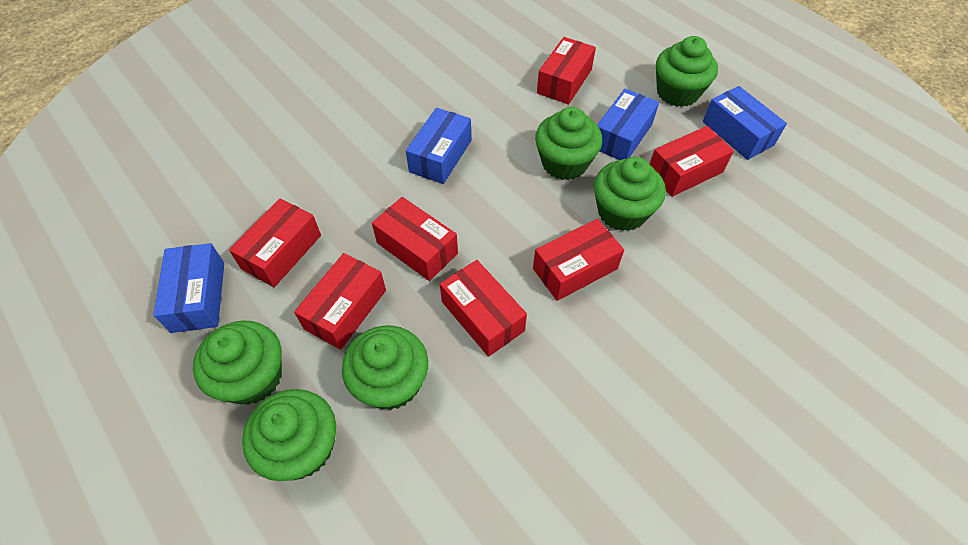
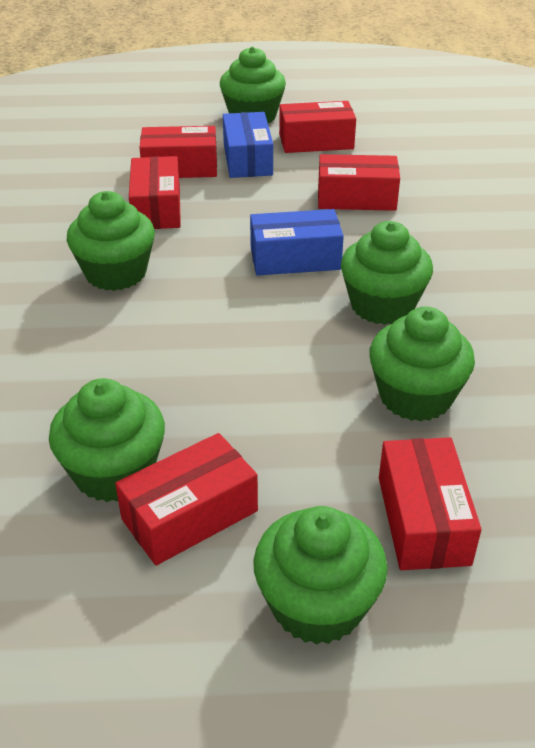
blue box: 4 -> 2
red box: 7 -> 6

